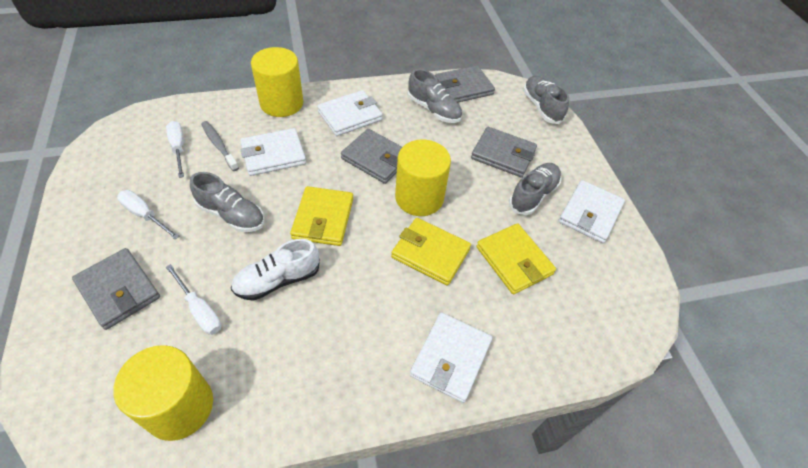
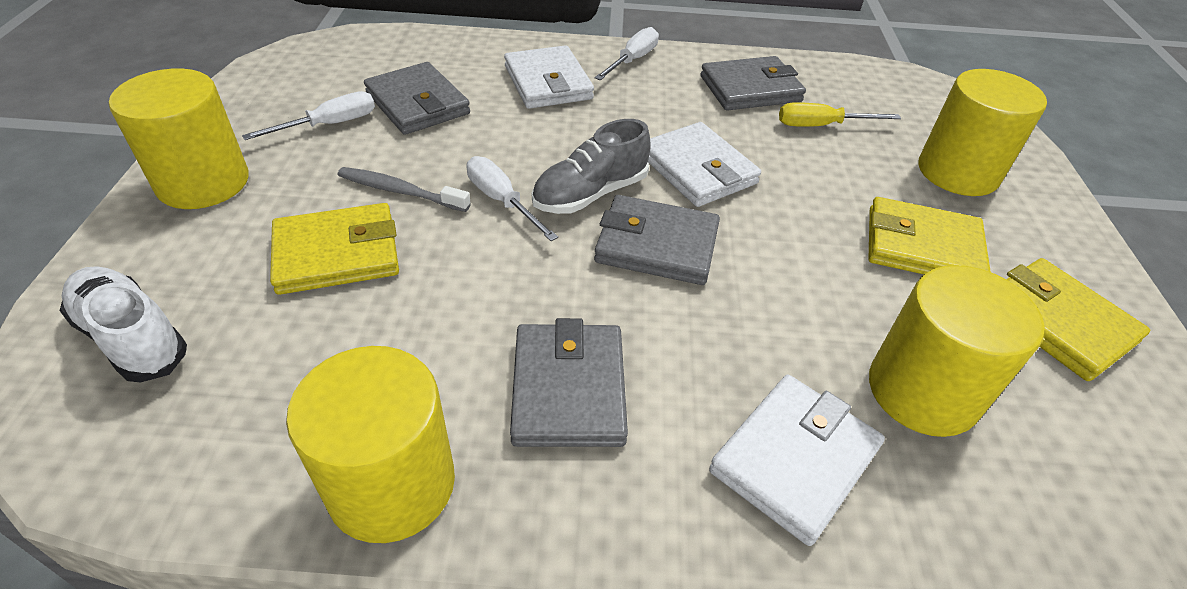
grey shoe: 4 -> 1
white wallet: 4 -> 3
yellow cylinder: 3 -> 4
yellow screwdriver: 0 -> 1

